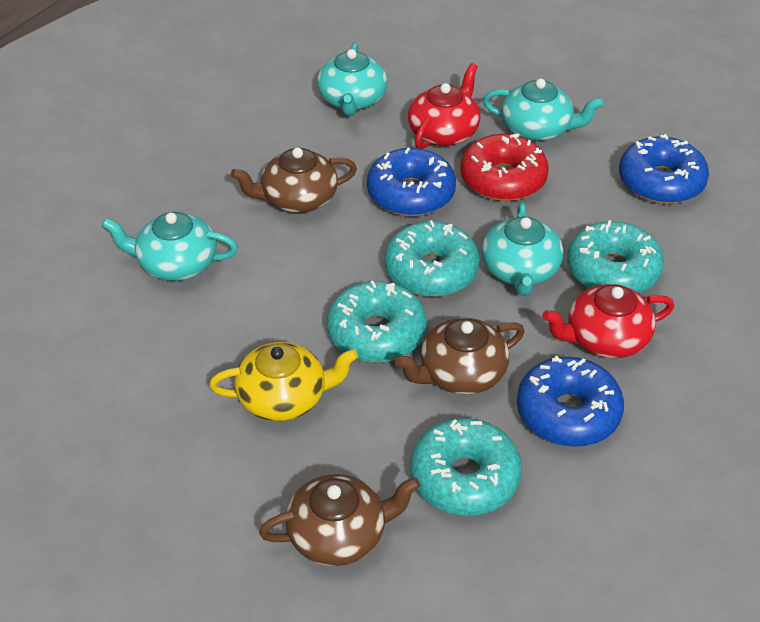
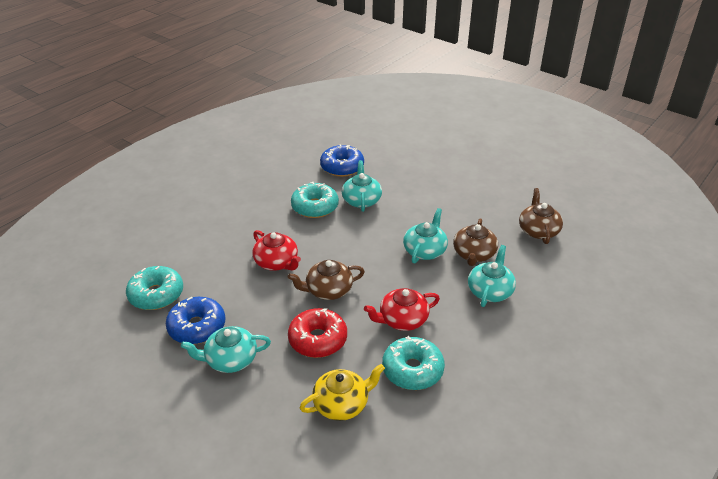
blue donut: 3 -> 2
turquoise donut: 4 -> 3

